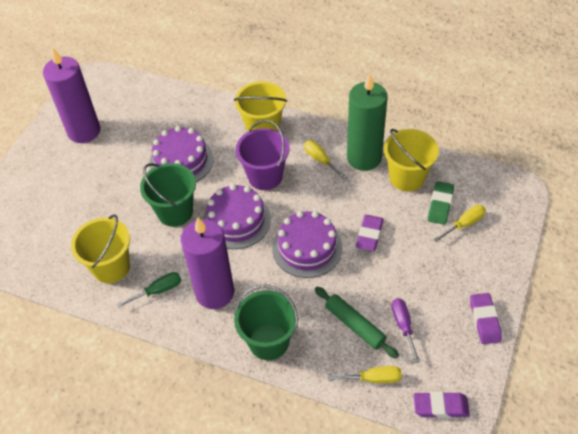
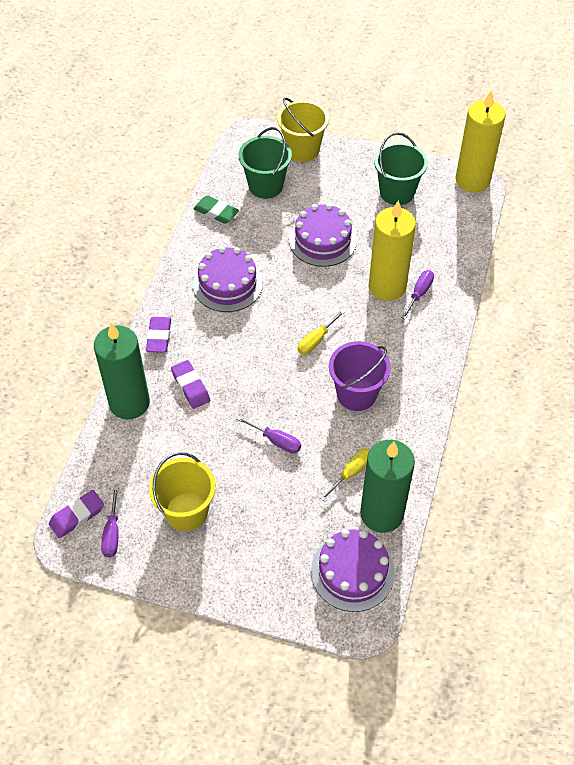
green candle: 1 -> 2
green rolling pin: 1 -> 0
green screwdriver: 1 -> 0
purple candle: 2 -> 0
purple screwdriver: 1 -> 3
yellow bucket: 3 -> 2
yellow candle: 0 -> 2
yellow screwdriver: 3 -> 2

